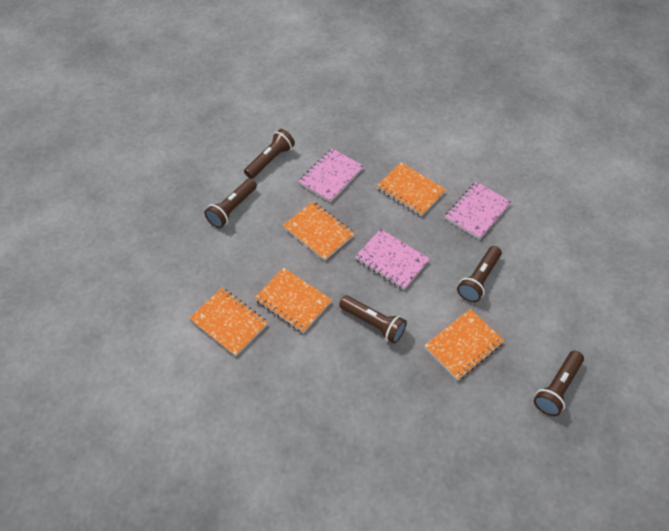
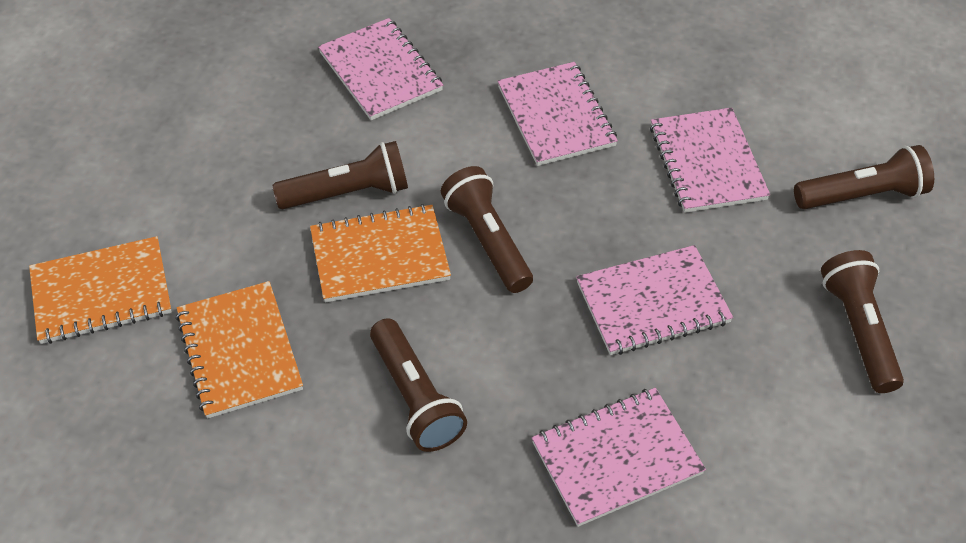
orange notebook: 5 -> 3
pink notebook: 3 -> 5

